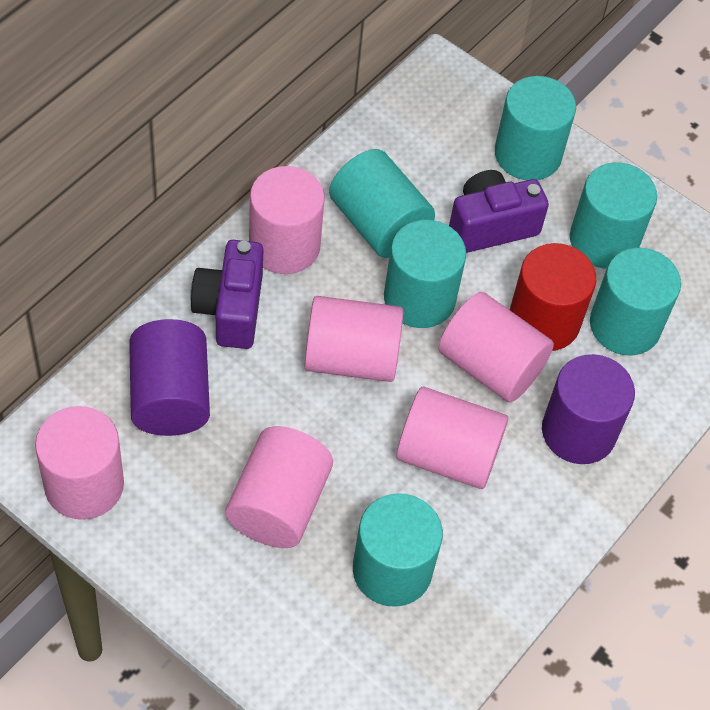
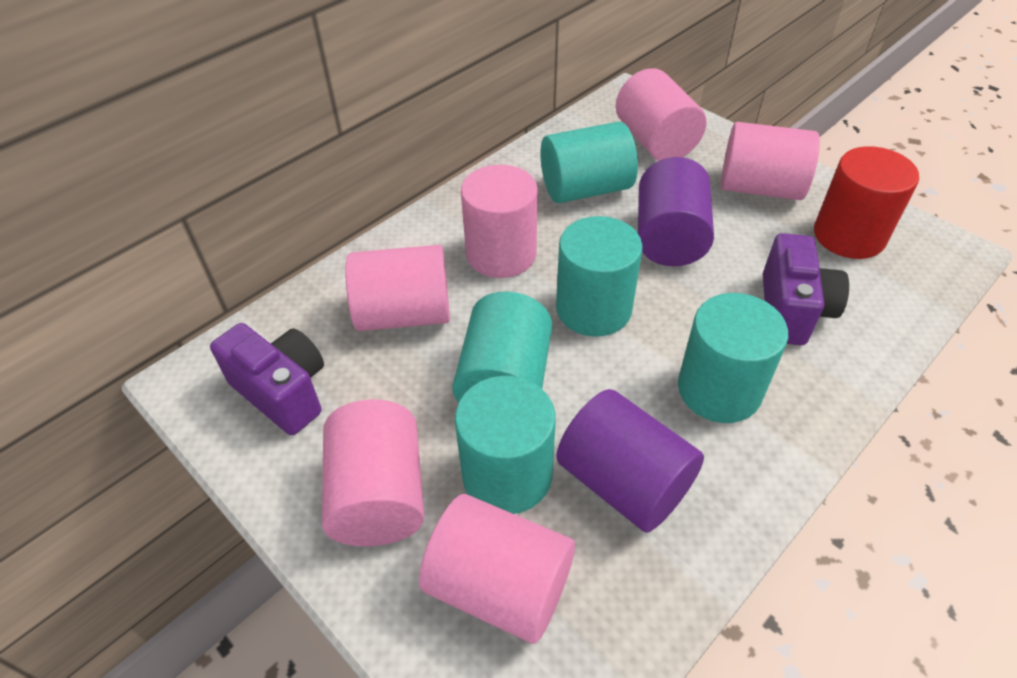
turquoise cylinder: 6 -> 5

